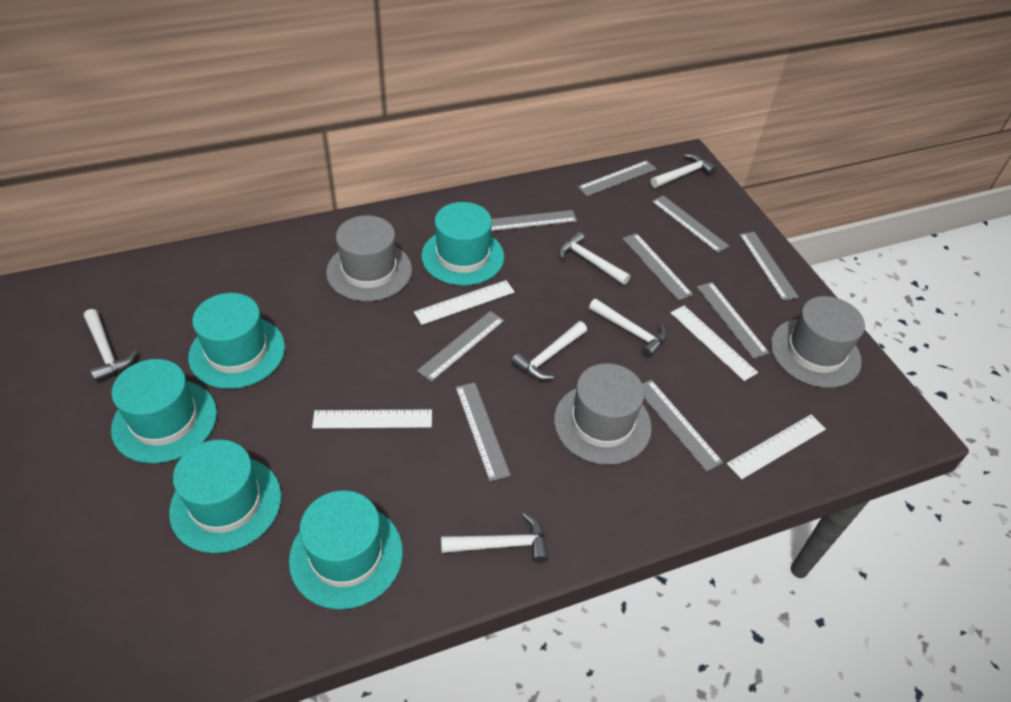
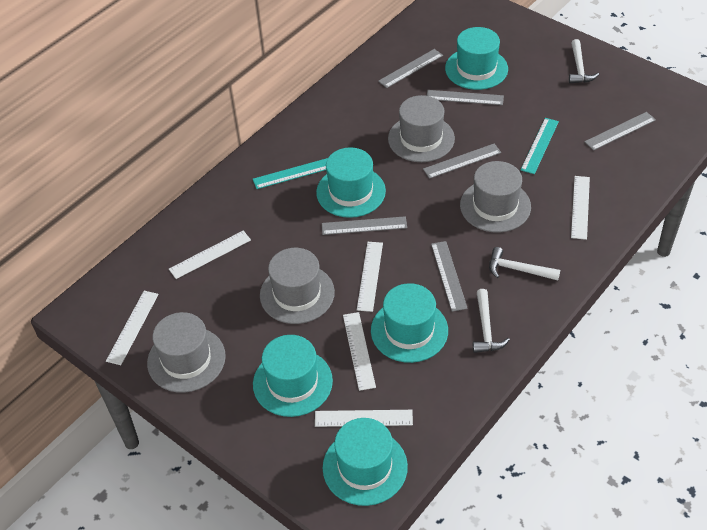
grey hat: 3 -> 4
grey ruler: 9 -> 6
turquoise ruler: 0 -> 2
white hammer: 6 -> 3
white ruler: 4 -> 6

